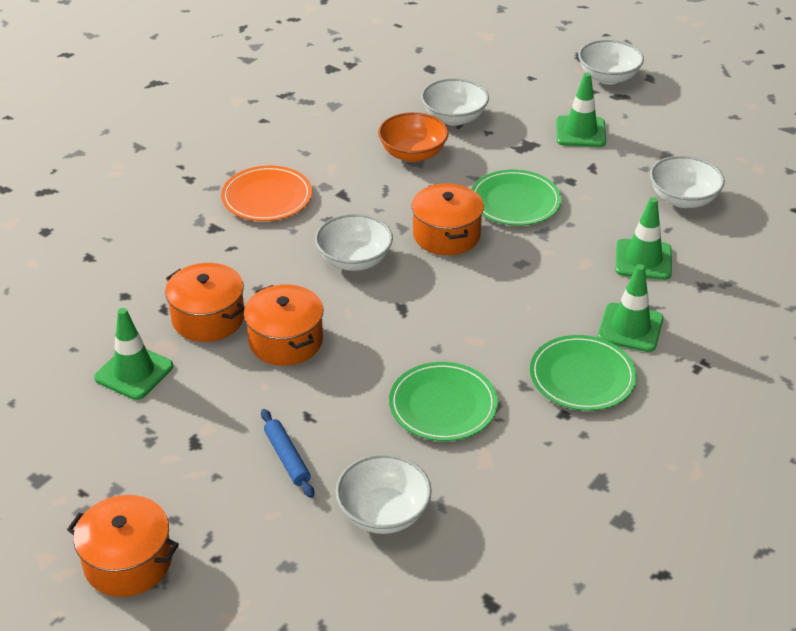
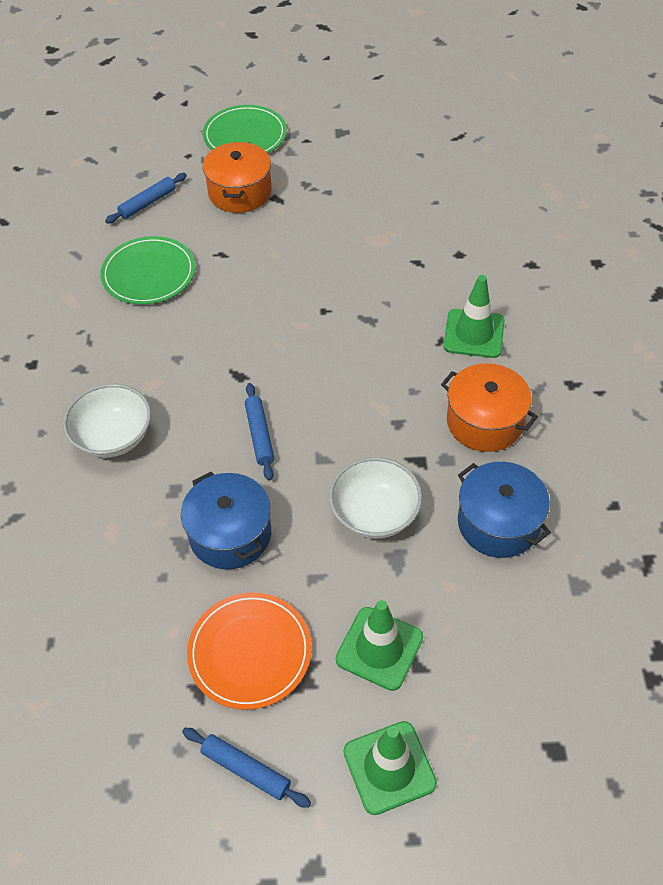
blue pot: 0 -> 2
blue rolling pin: 1 -> 3
green plate: 3 -> 2
green traffic cone: 4 -> 3
orange bowl: 1 -> 0
orange pot: 4 -> 2
white bowl: 5 -> 2

